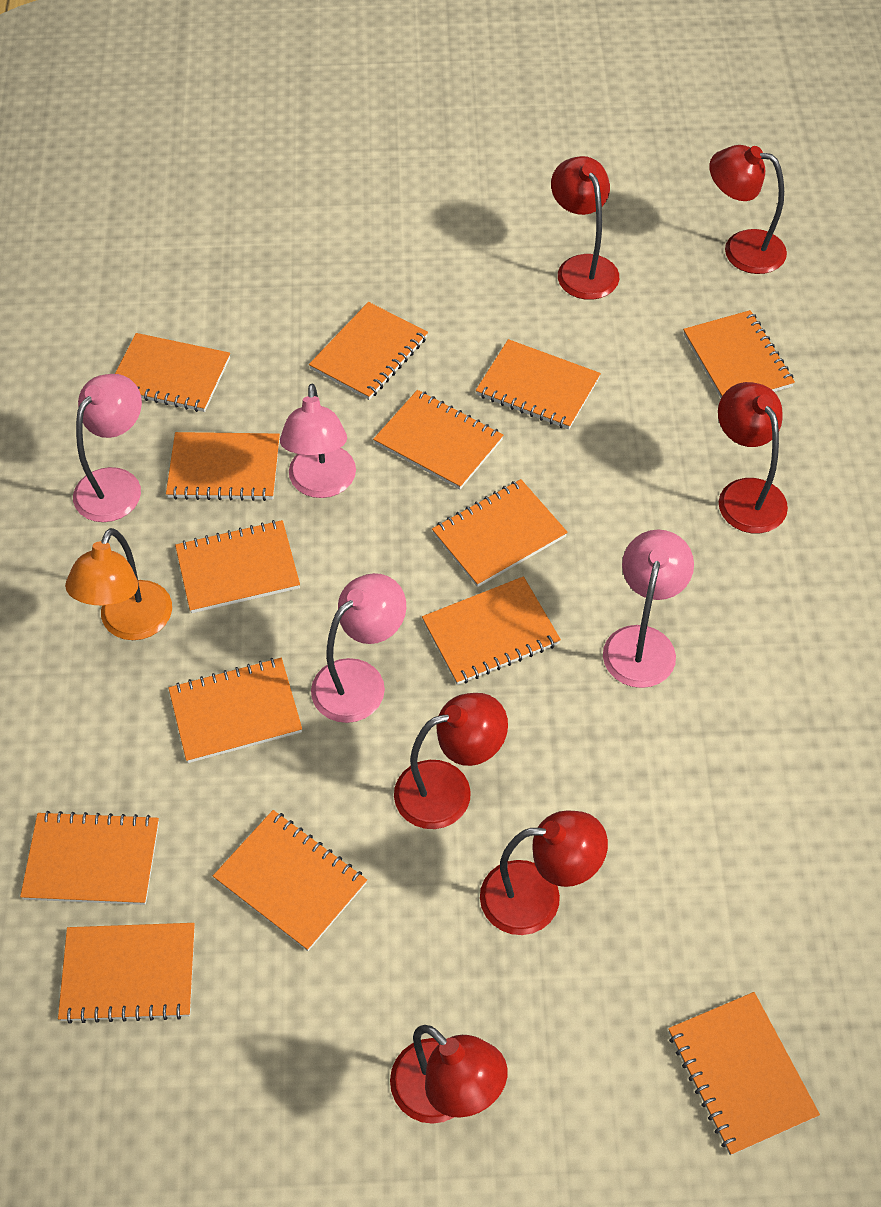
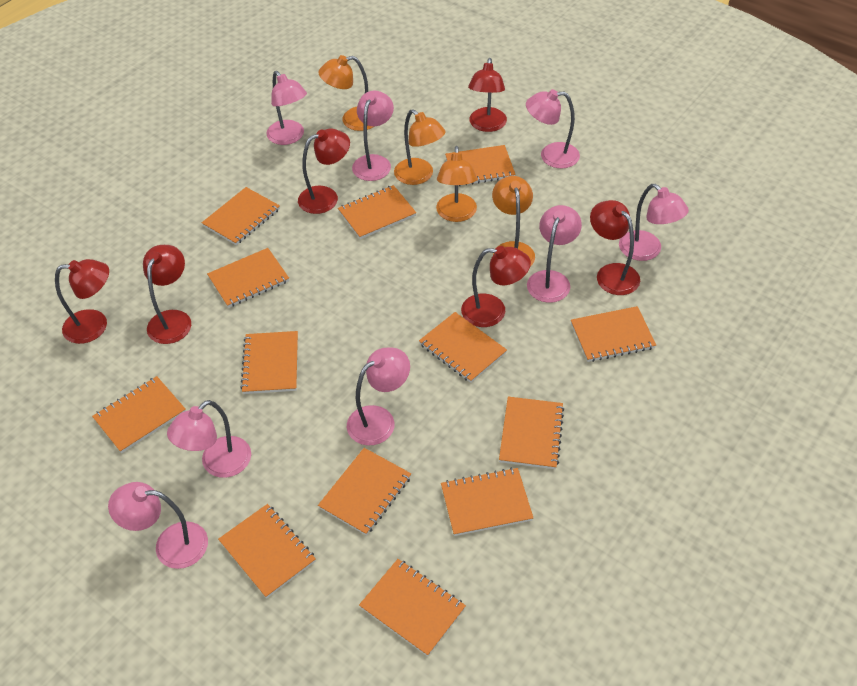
orange lamp: 1 -> 4
orange notebook: 14 -> 13
pink lamp: 4 -> 8

